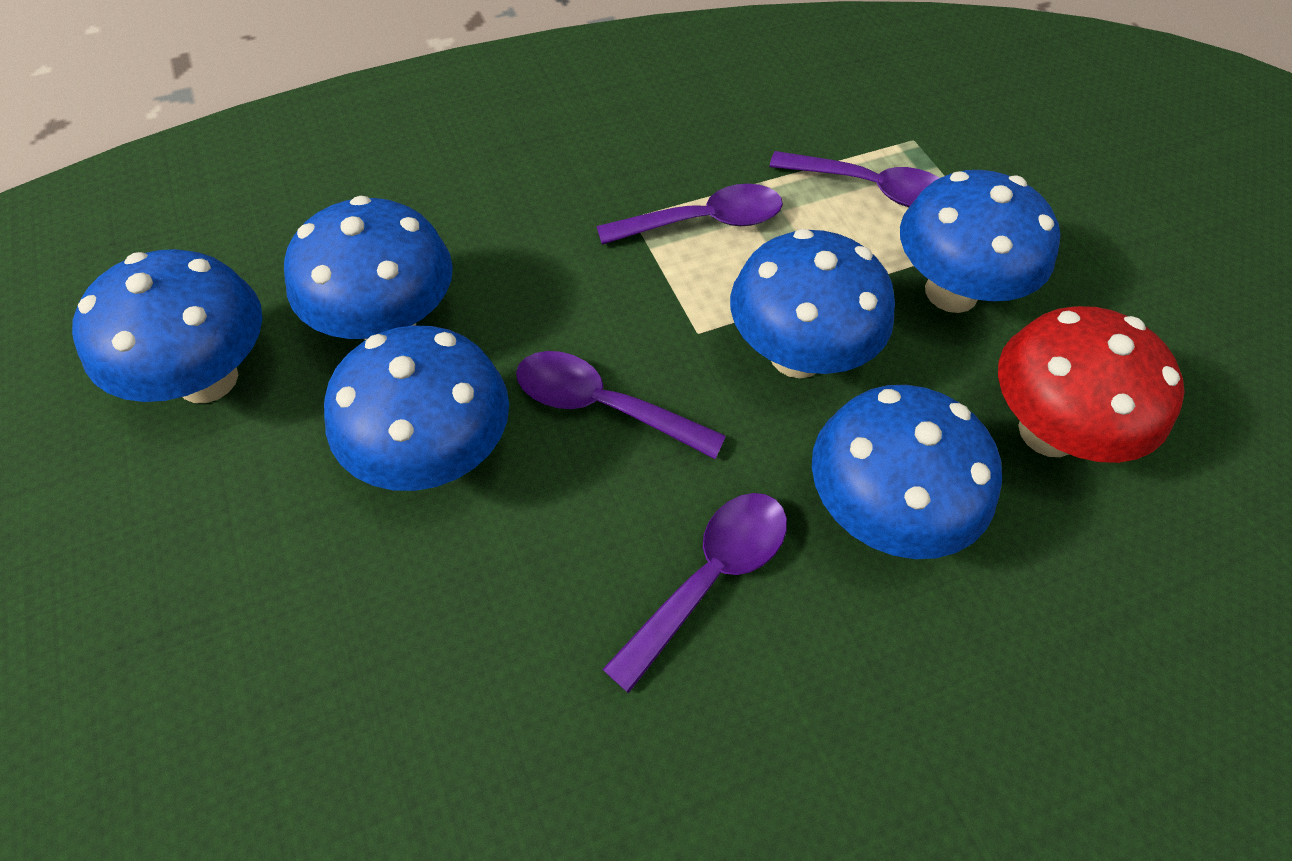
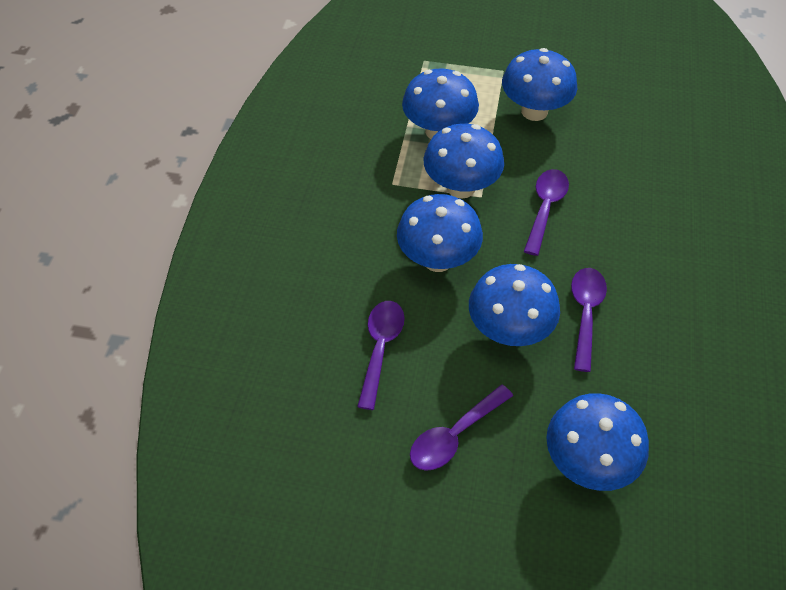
red mushroom: 1 -> 0

